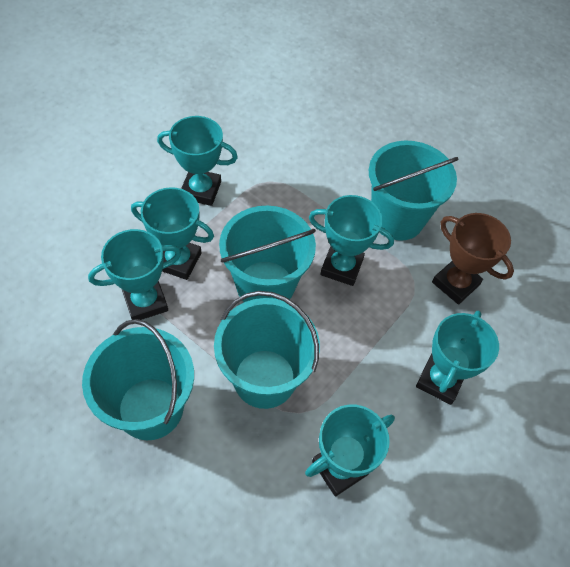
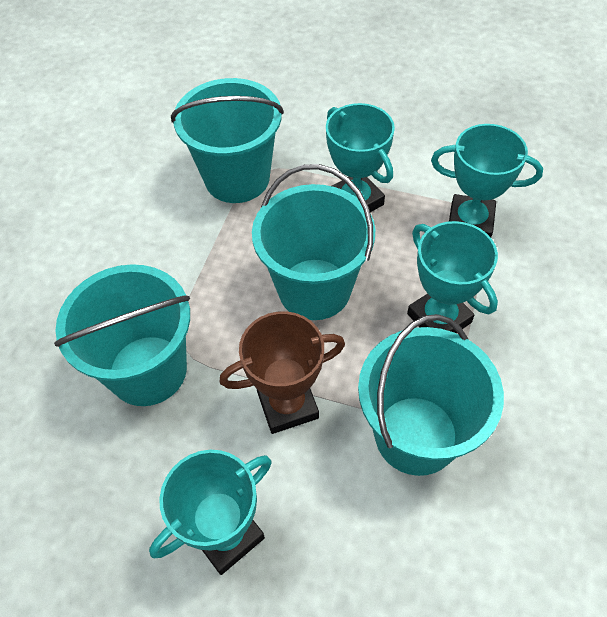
turquoise trophy: 6 -> 4

